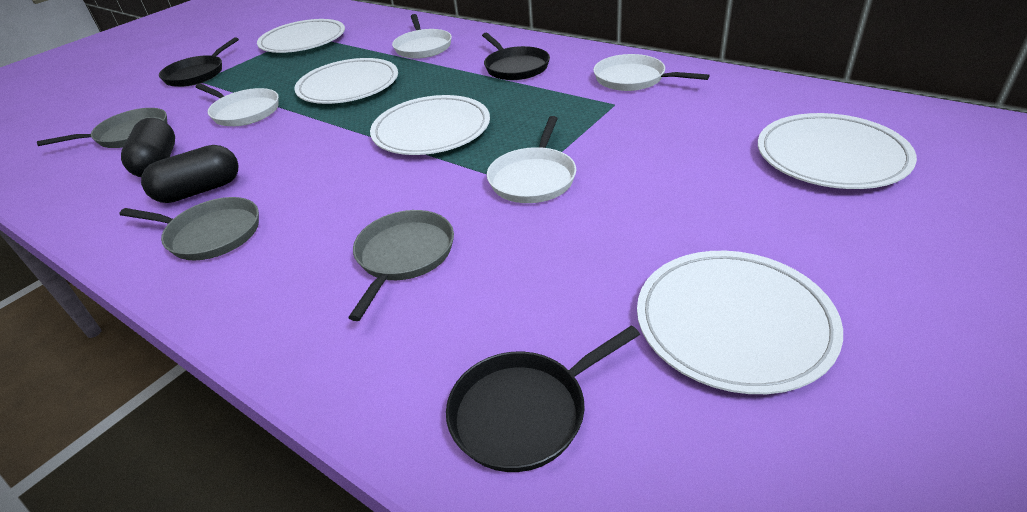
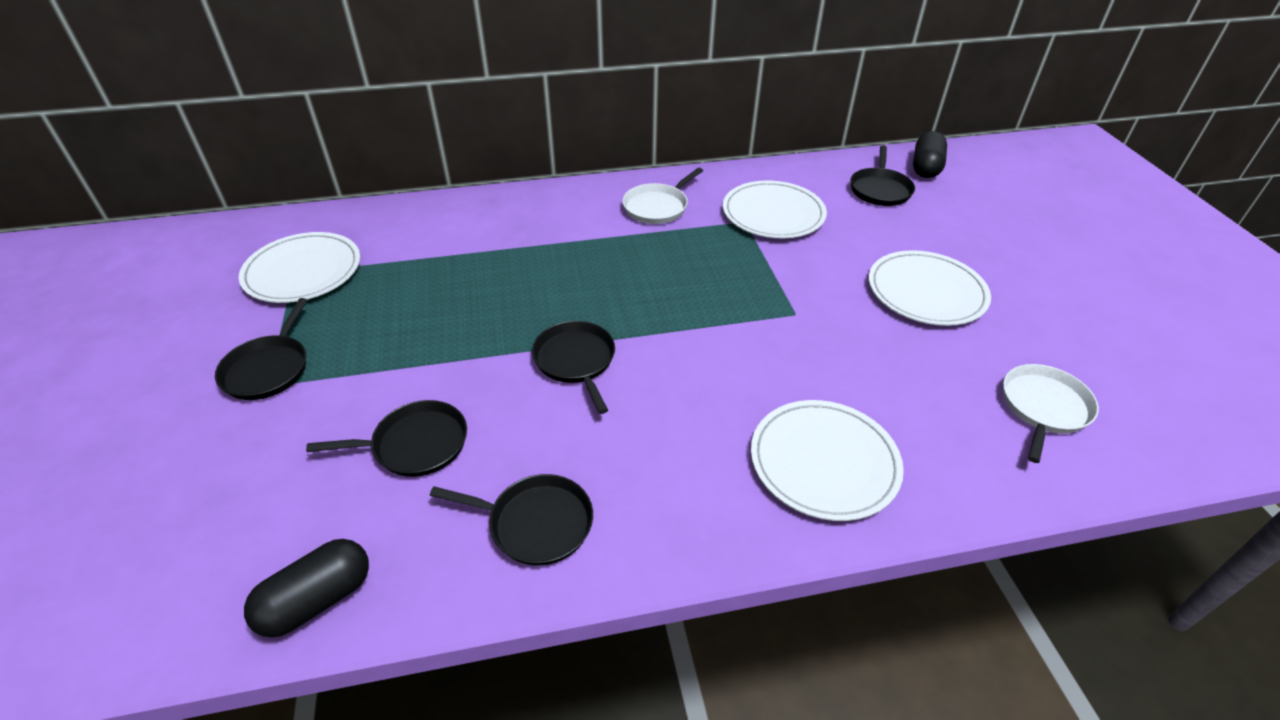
black pan: 3 -> 5
grey pan: 3 -> 0
white pan: 4 -> 2
white plate: 5 -> 4

